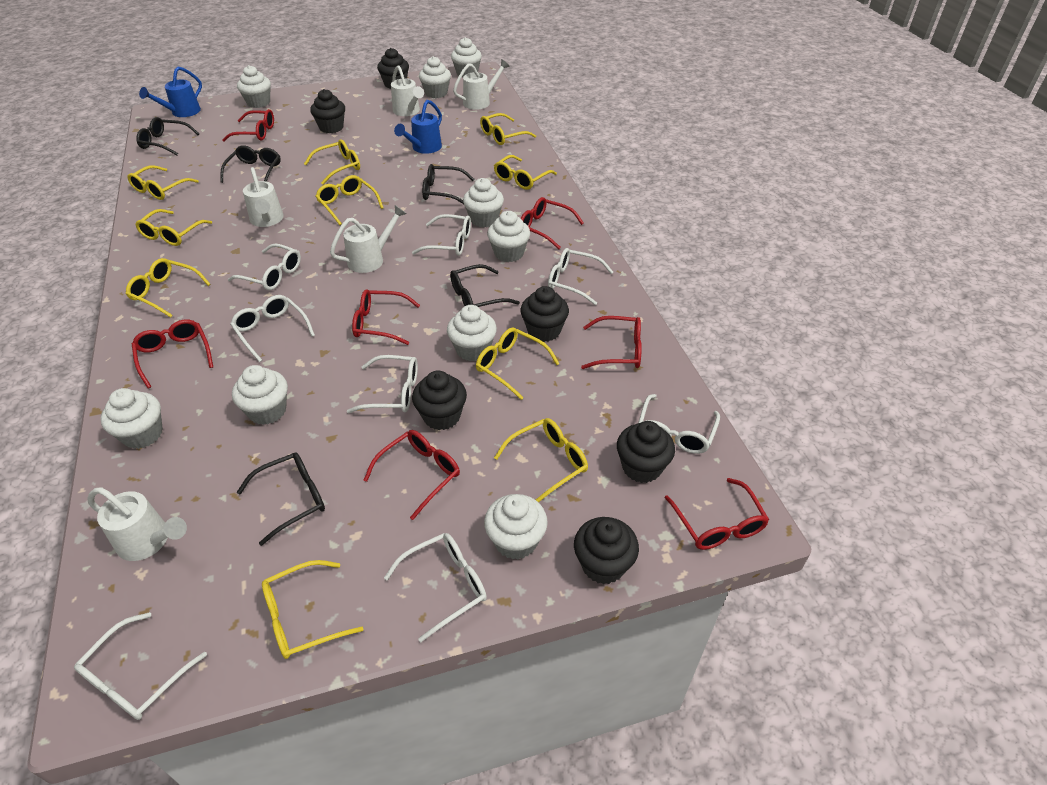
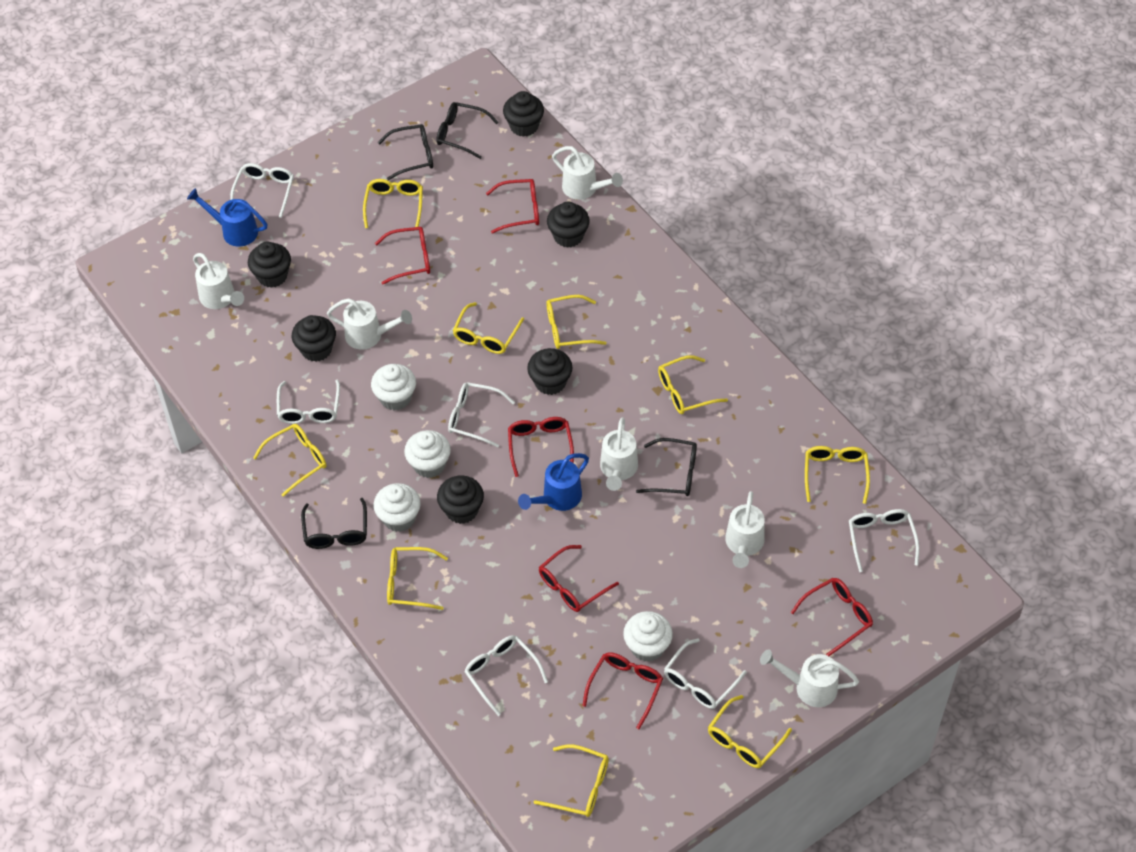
black glasses: 5 -> 4
red glasses: 7 -> 6
white cupcake: 9 -> 4
white glasses: 8 -> 6
white watering can: 5 -> 6
yellow glasses: 10 -> 9

